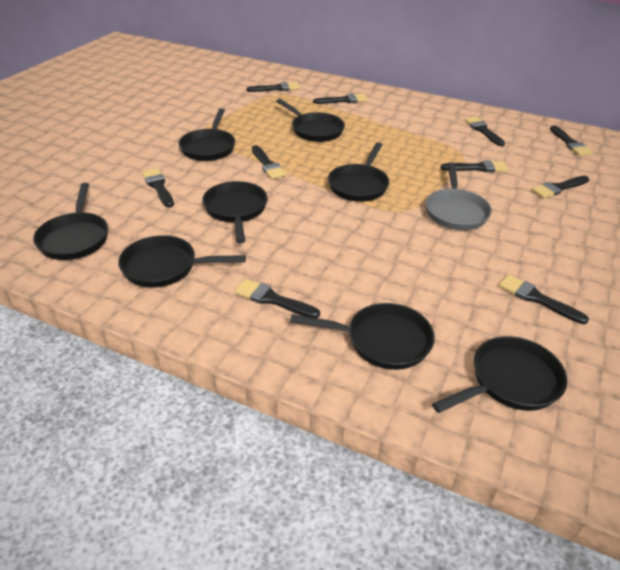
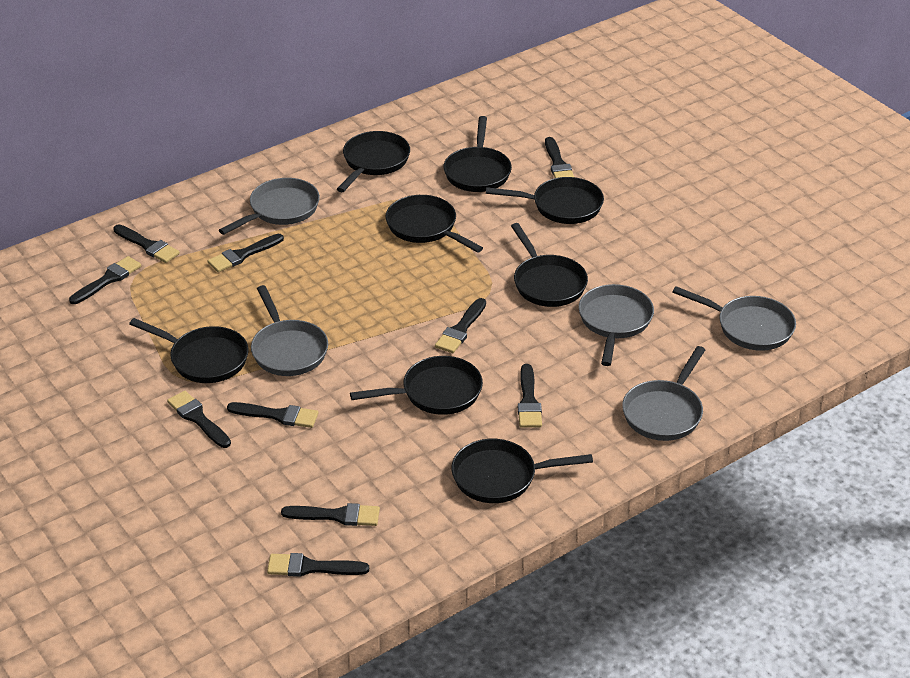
grey pan: 1 -> 5

